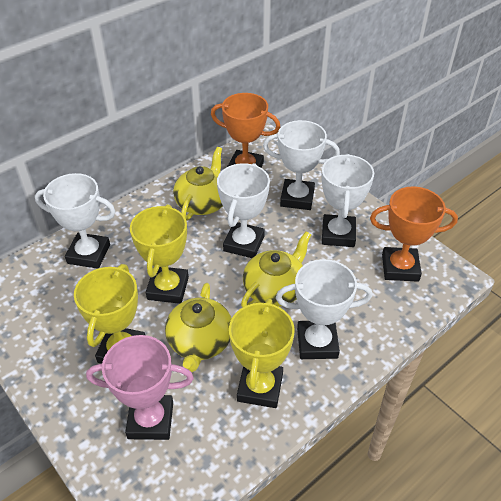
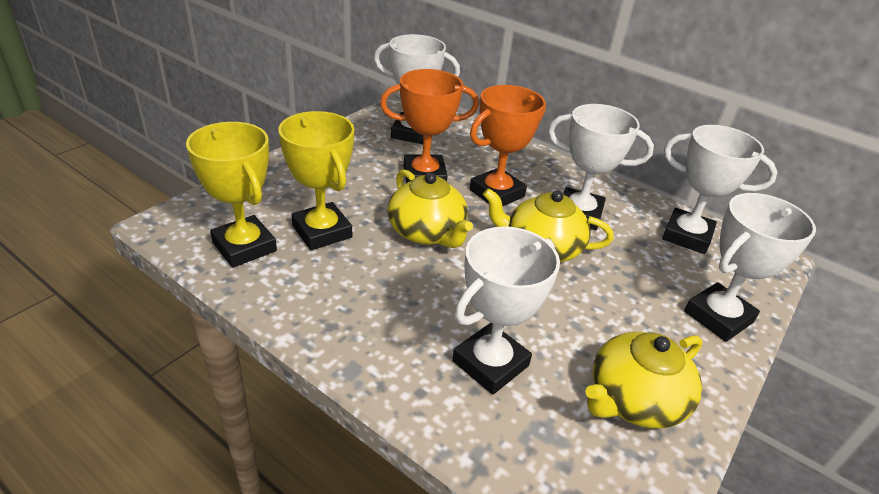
pink trophy: 1 -> 0
yellow trophy: 3 -> 2

